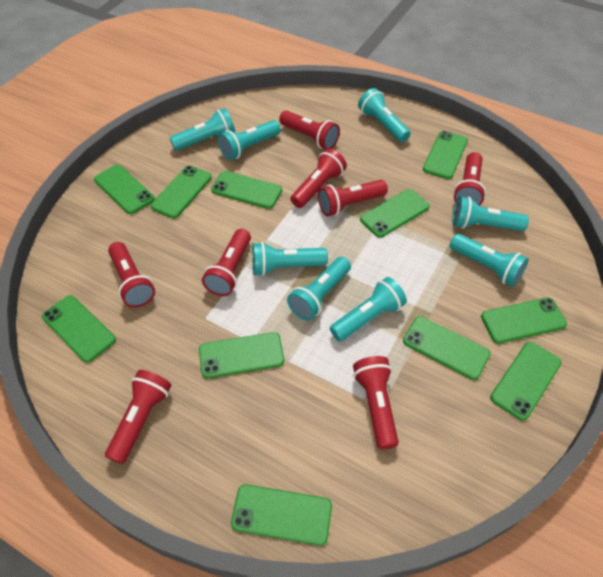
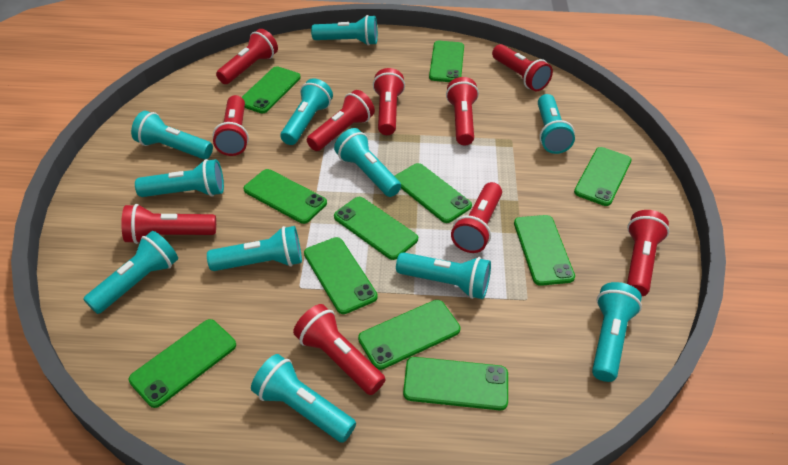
red flashlight: 8 -> 10
turquoise flashlight: 8 -> 11

